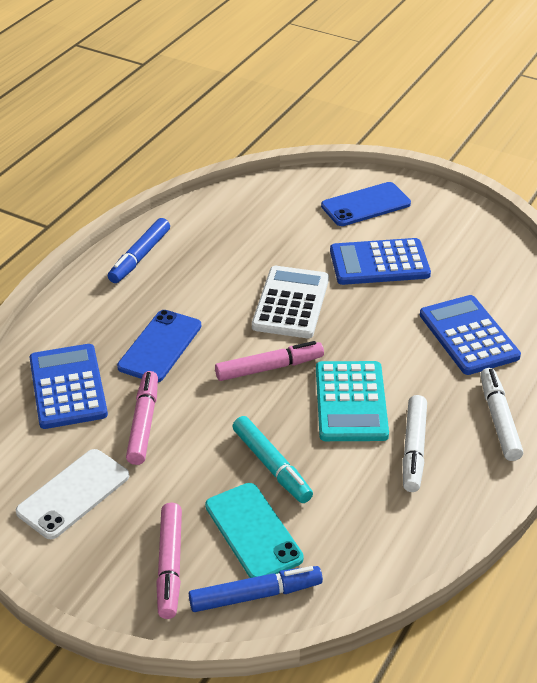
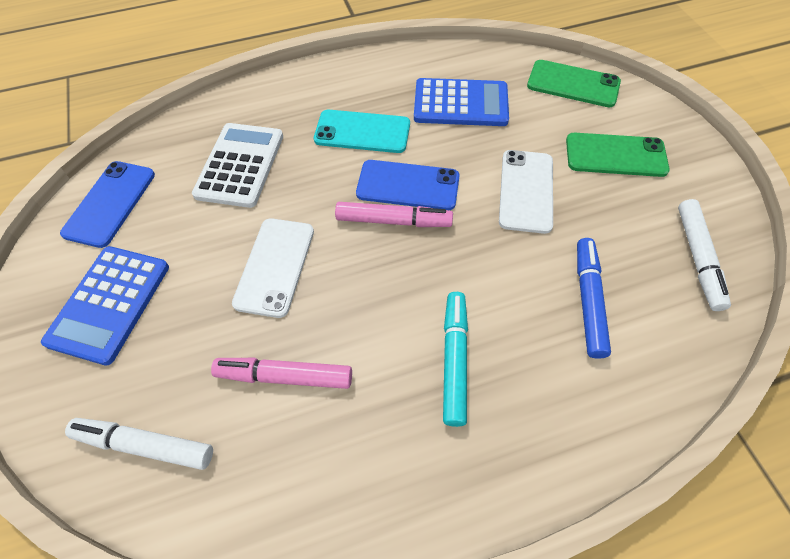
blue calculator: 3 -> 2
blue marker: 2 -> 1
green phone: 0 -> 2
pink marker: 3 -> 2
turquoise calculator: 1 -> 0
white phone: 1 -> 2

